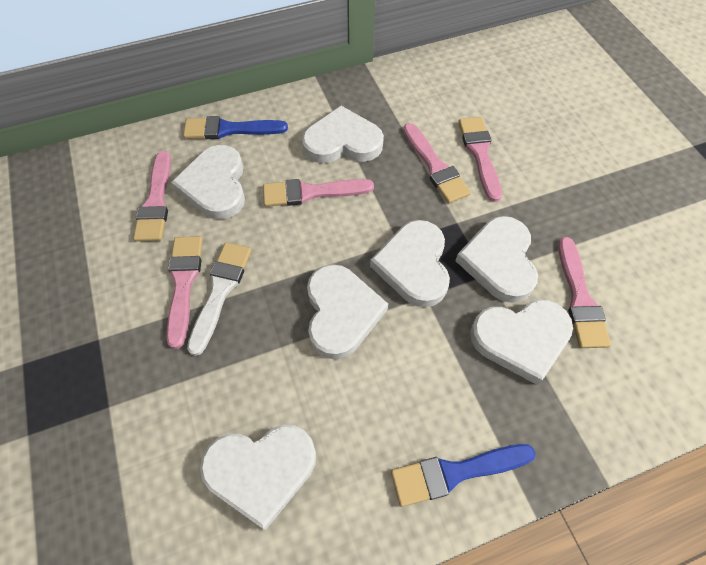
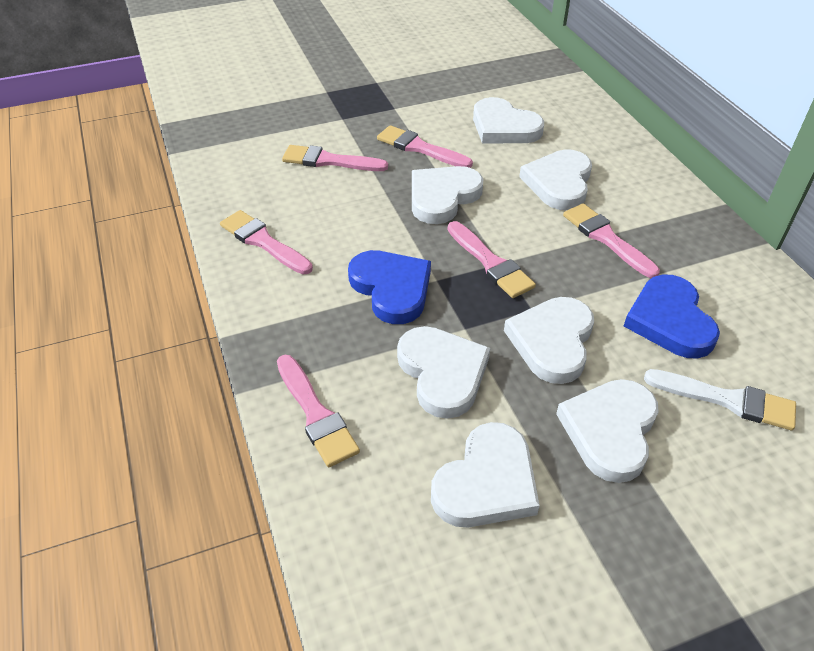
blue brush: 2 -> 0
blue heart: 0 -> 2

